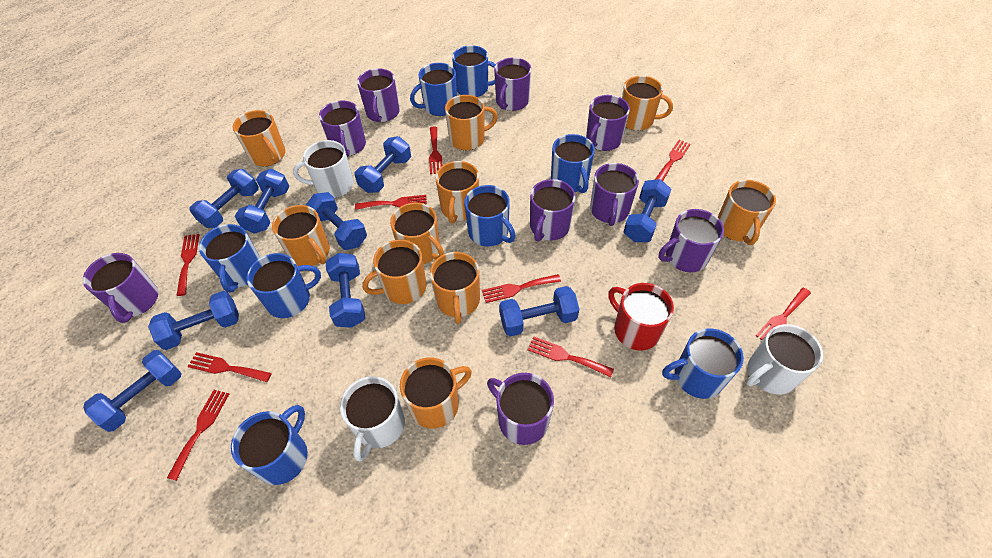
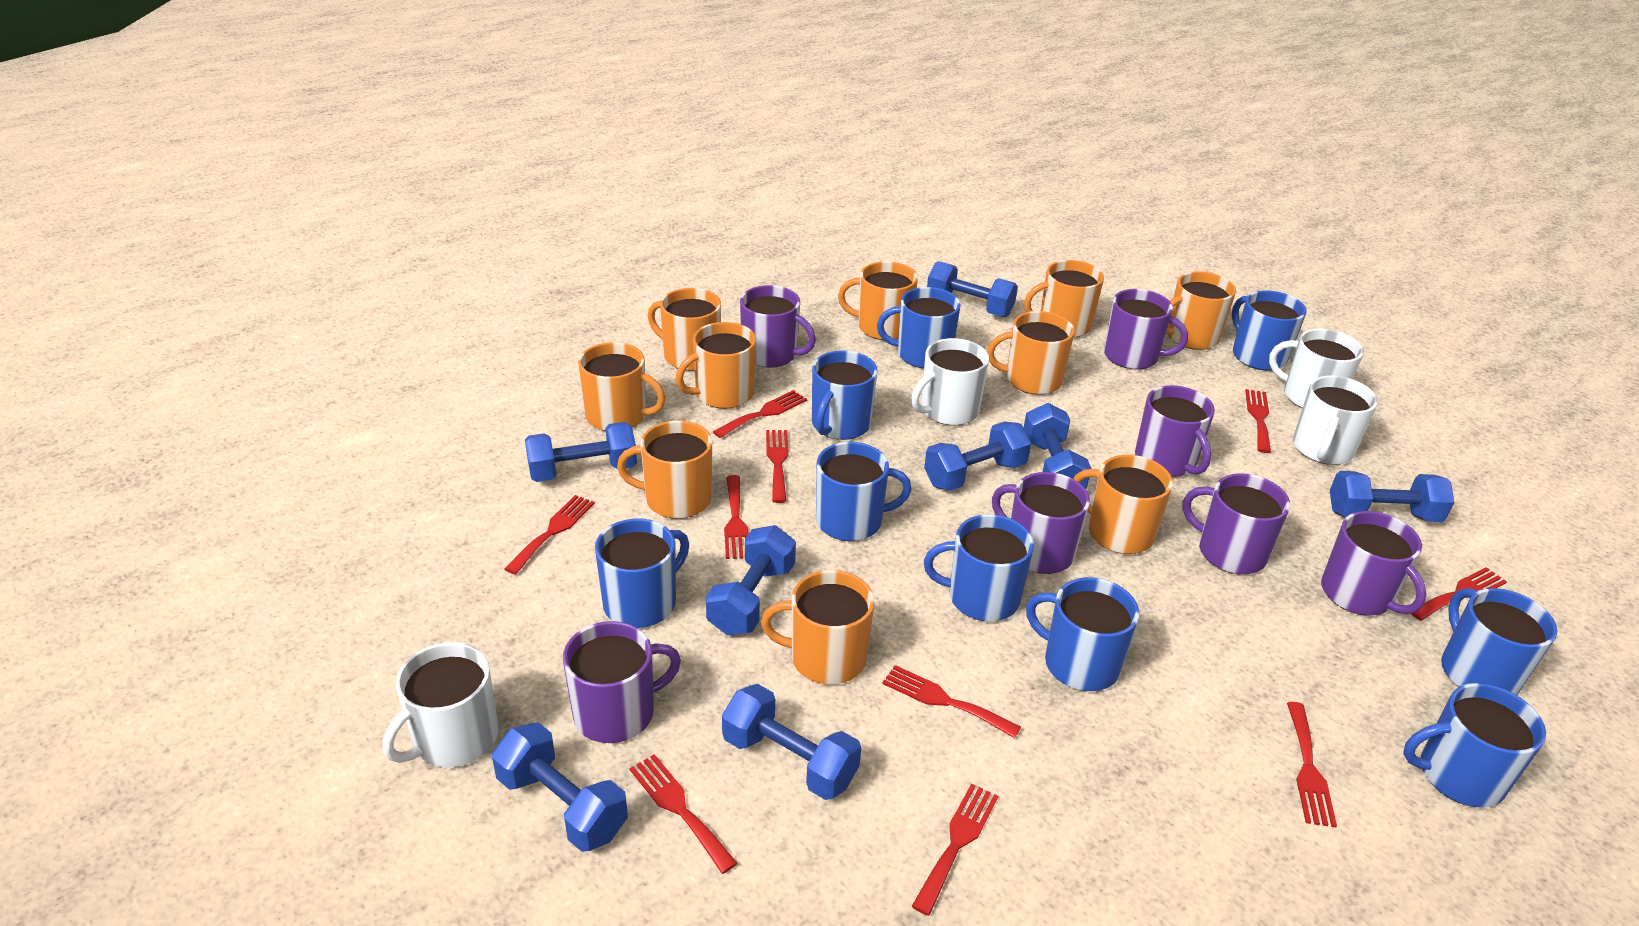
blue dumbbell: 9 -> 8
blue mug: 8 -> 9
purple mug: 9 -> 7
red fork: 9 -> 10
red mug: 1 -> 0
white mug: 3 -> 4

